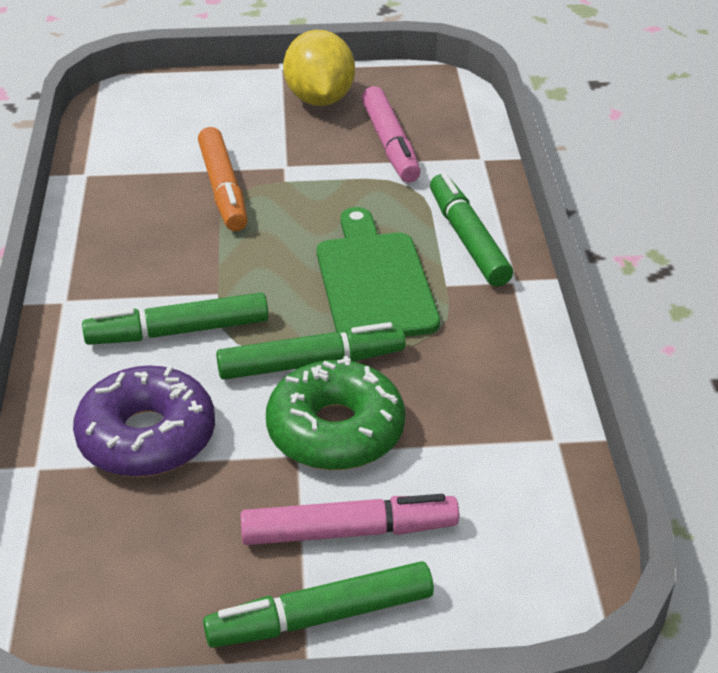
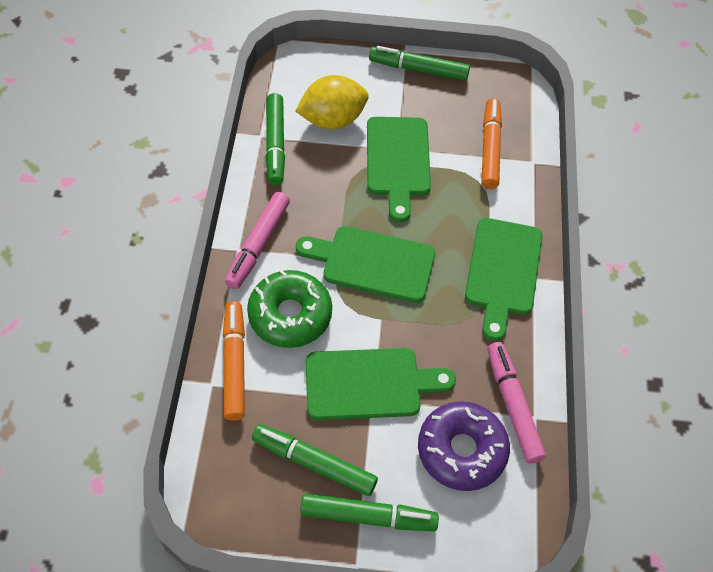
green cutting board: 1 -> 4
orange marker: 1 -> 2

